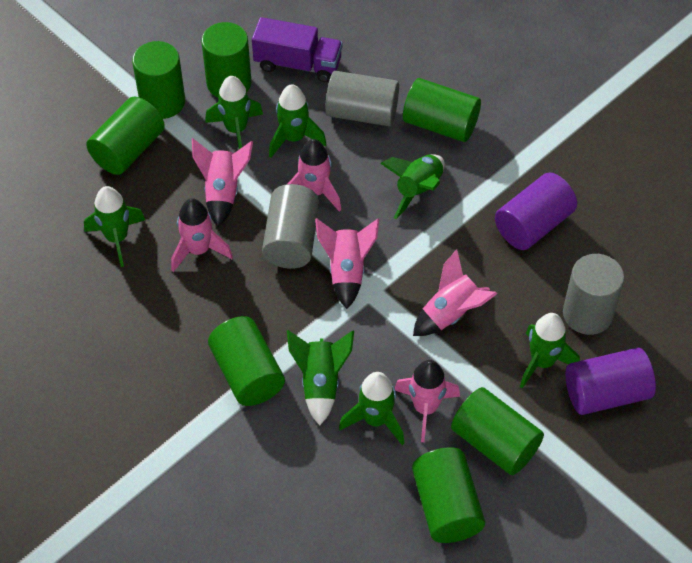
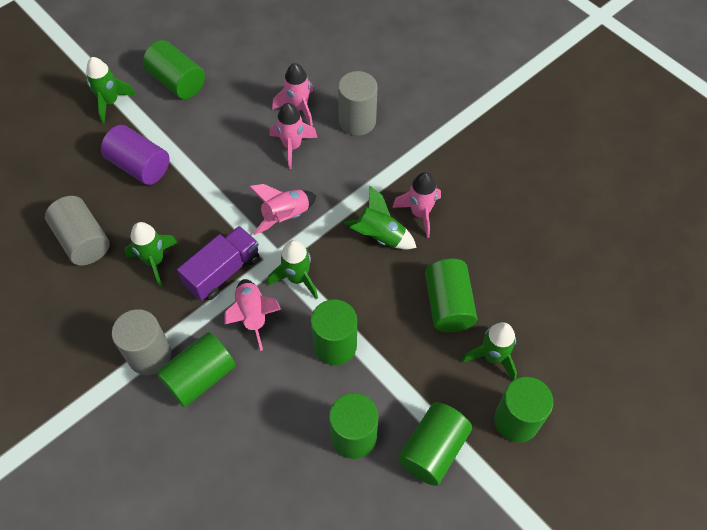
green rocket: 7 -> 5
pink rocket: 6 -> 5
purple cylinder: 2 -> 1

